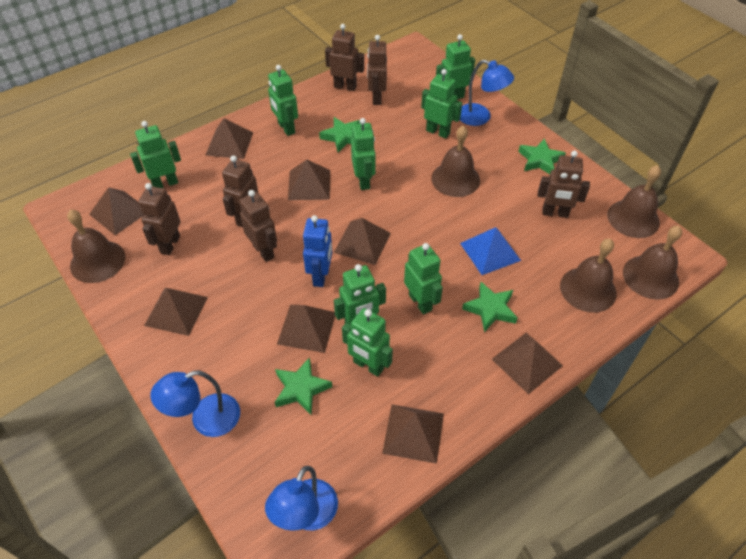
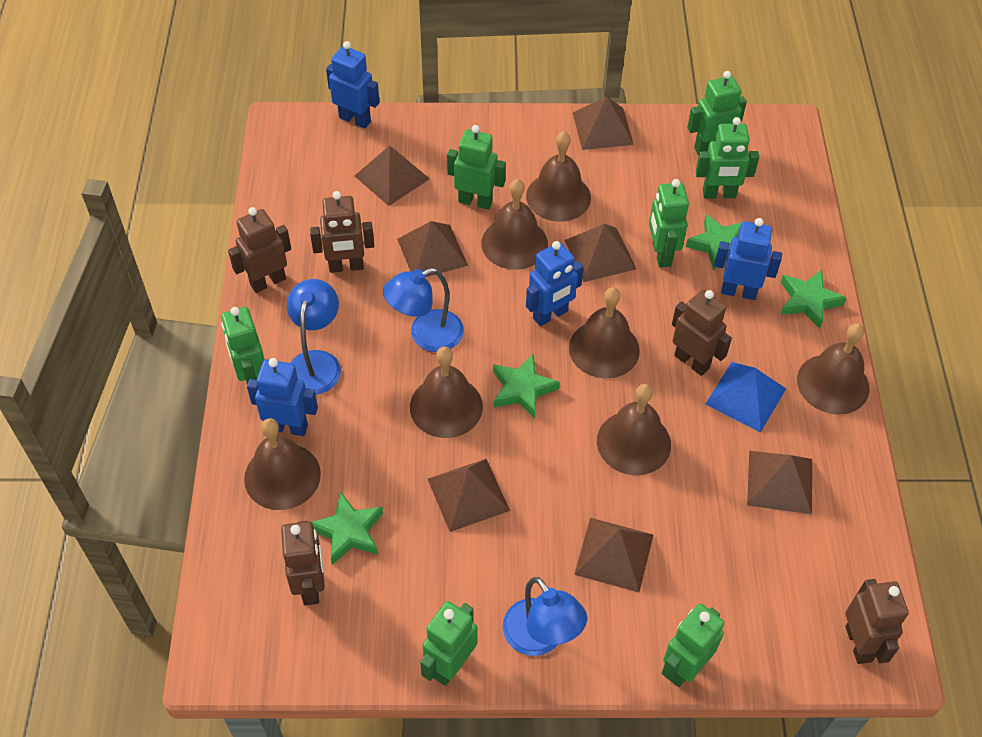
blue robot: 1 -> 4
brown bell: 5 -> 7
brown pyramid: 8 -> 7
brown robot: 6 -> 5
green robot: 8 -> 7

